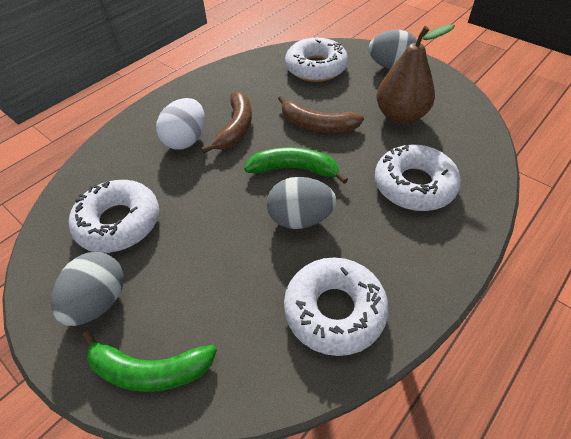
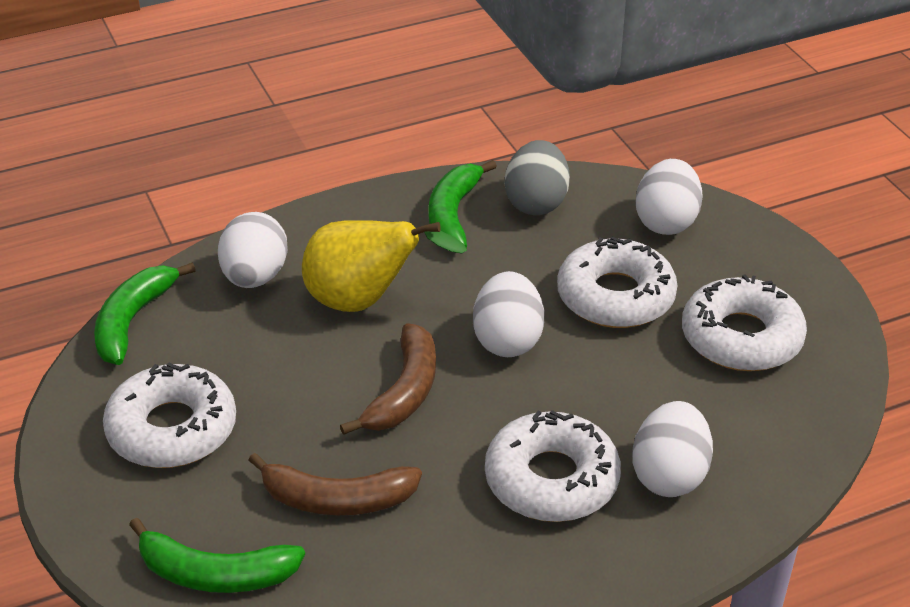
brown pear: 1 -> 0
green banana: 2 -> 3
grey egg: 3 -> 1
white egg: 1 -> 4
yellow pear: 0 -> 1

